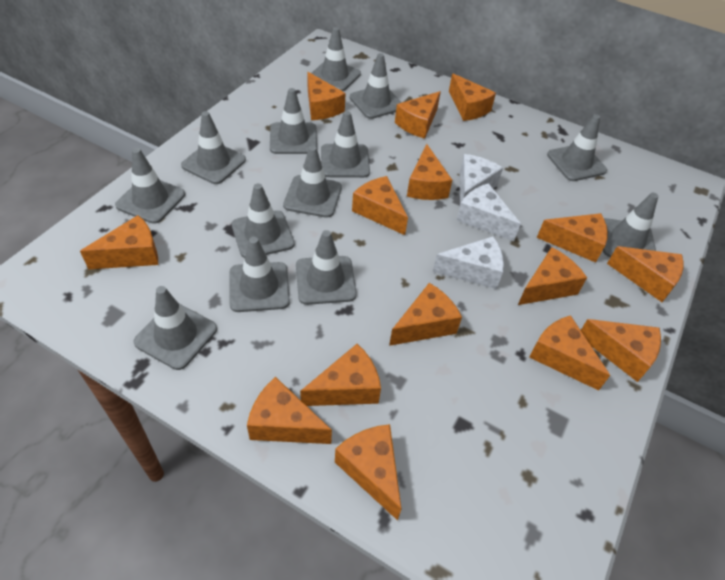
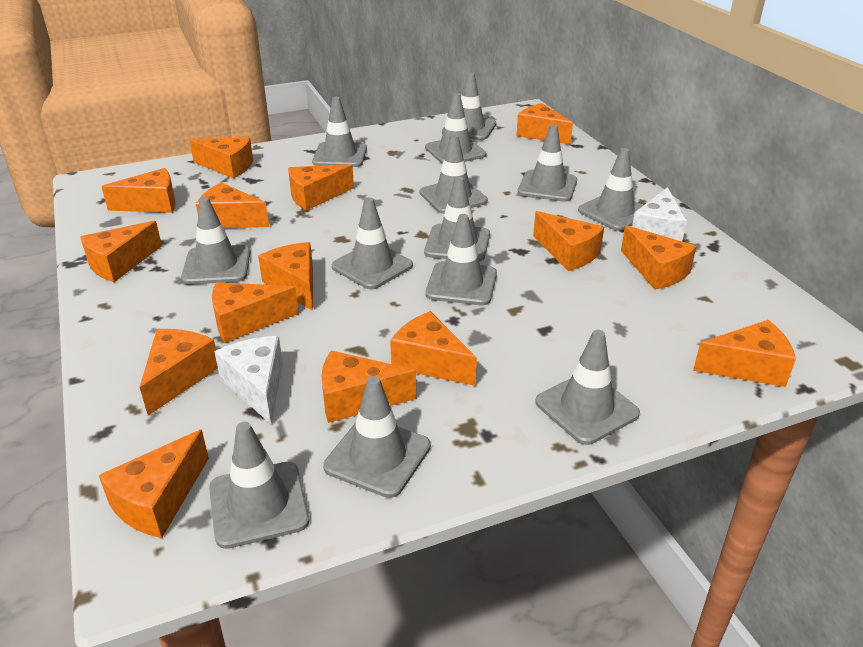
white cheese: 3 -> 2

